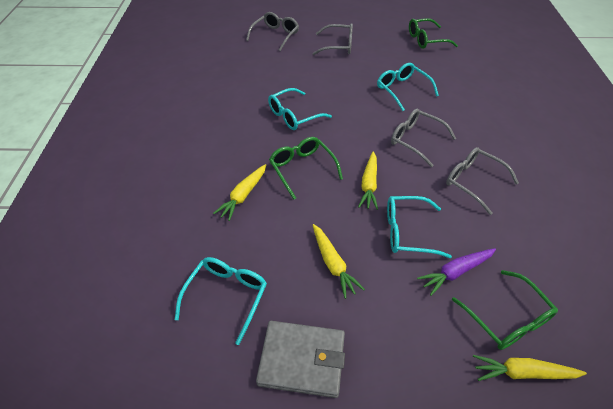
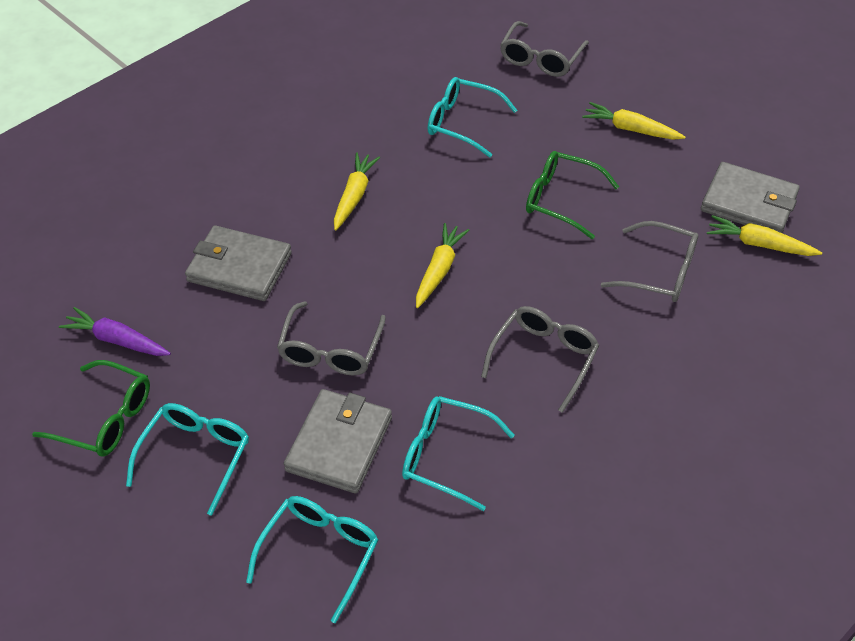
green glasses: 3 -> 2
grey wallet: 1 -> 3

